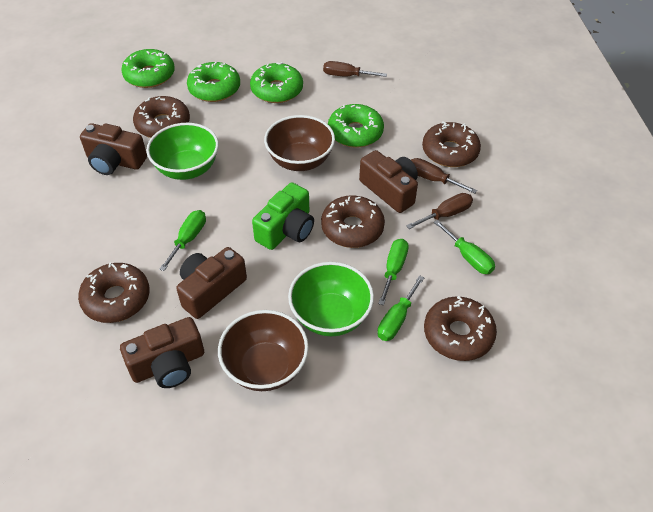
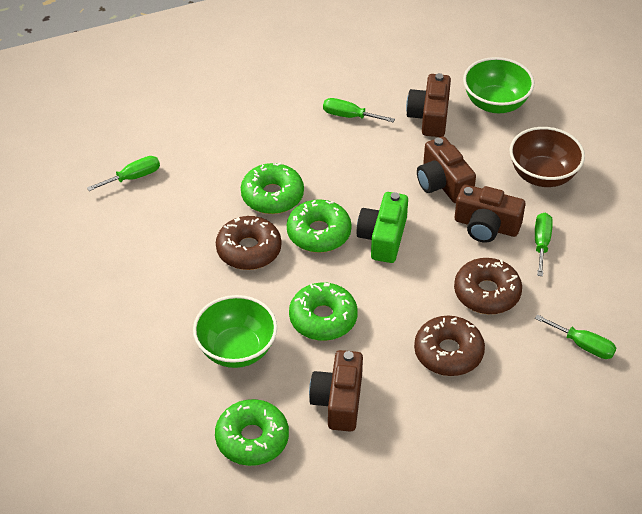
brown bowl: 2 -> 1
brown donut: 5 -> 3
brown screwdriver: 3 -> 0

